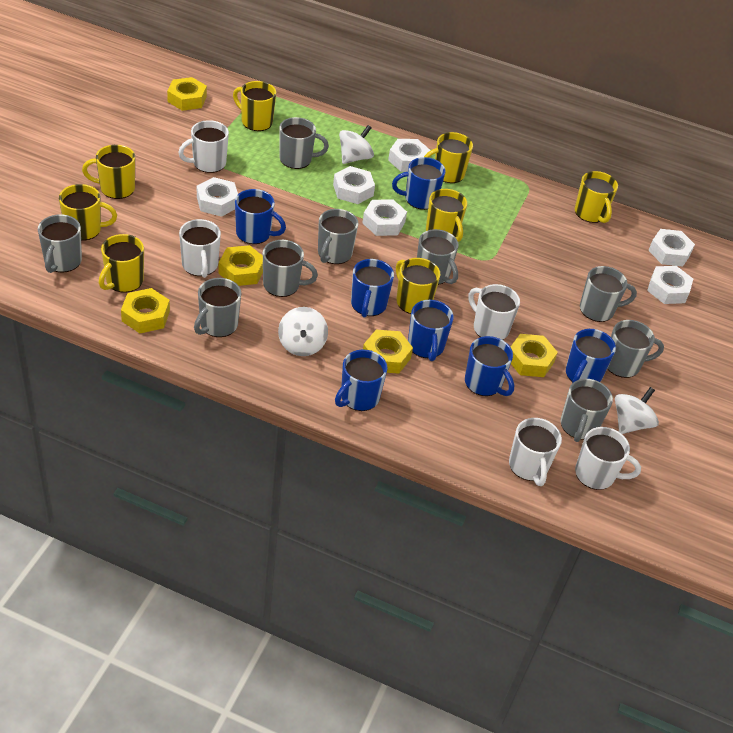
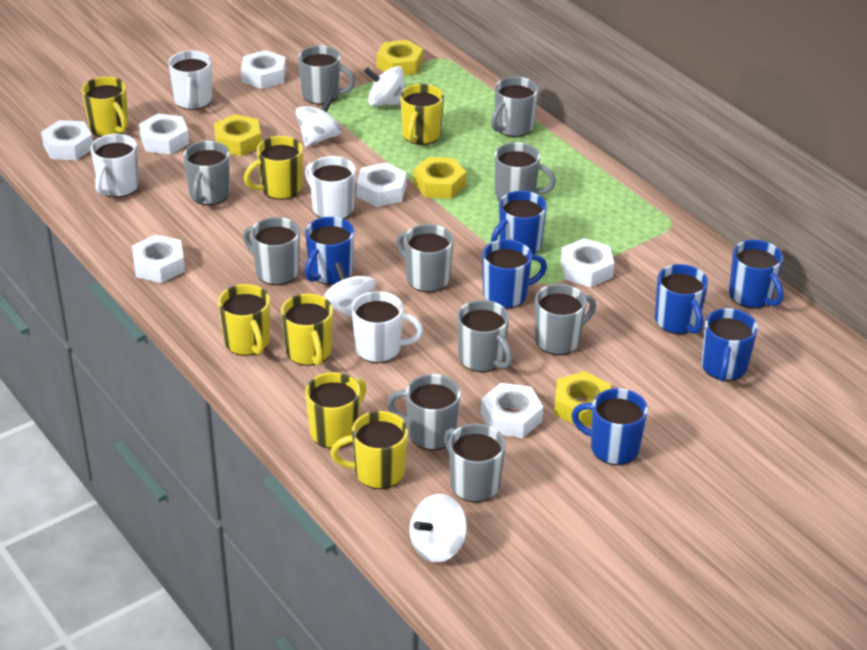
grey mug: 9 -> 10
white mug: 5 -> 4
white nut: 6 -> 7
white spinning top: 3 -> 4
yellow mug: 8 -> 7
yellow nut: 5 -> 4

